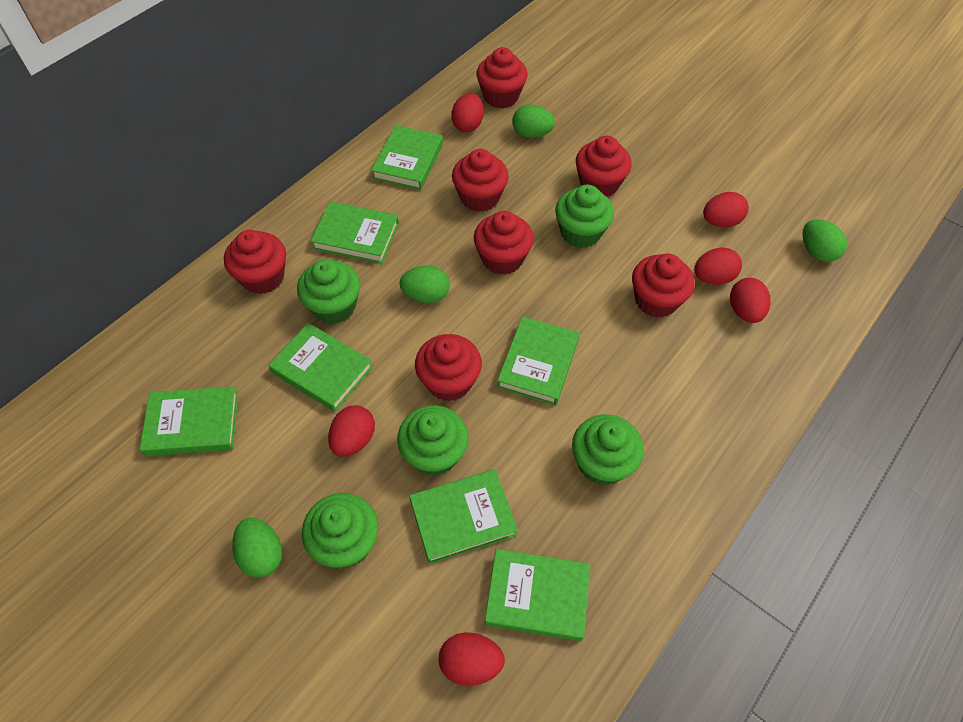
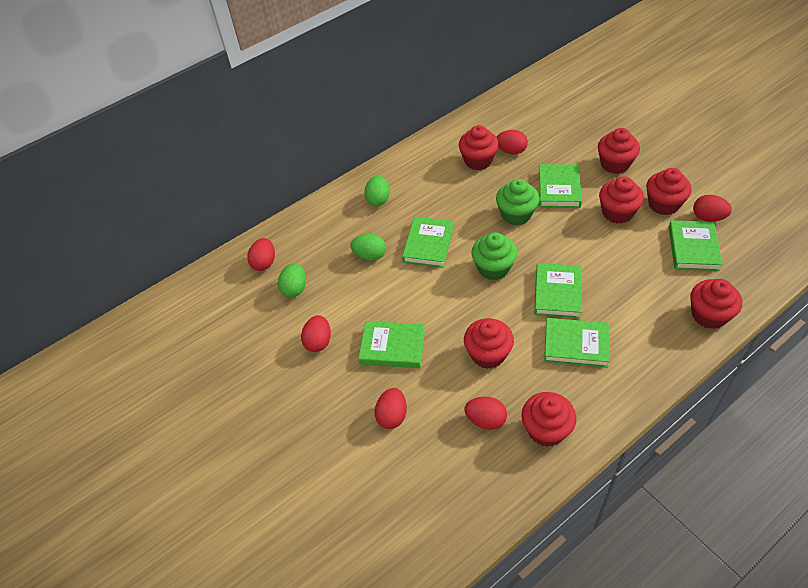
green book: 7 -> 6
green cupcake: 5 -> 2
green egg: 4 -> 3

